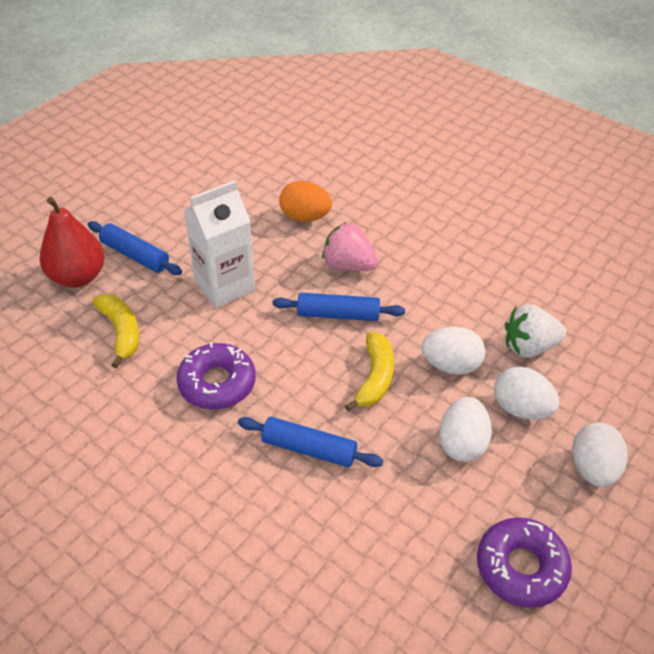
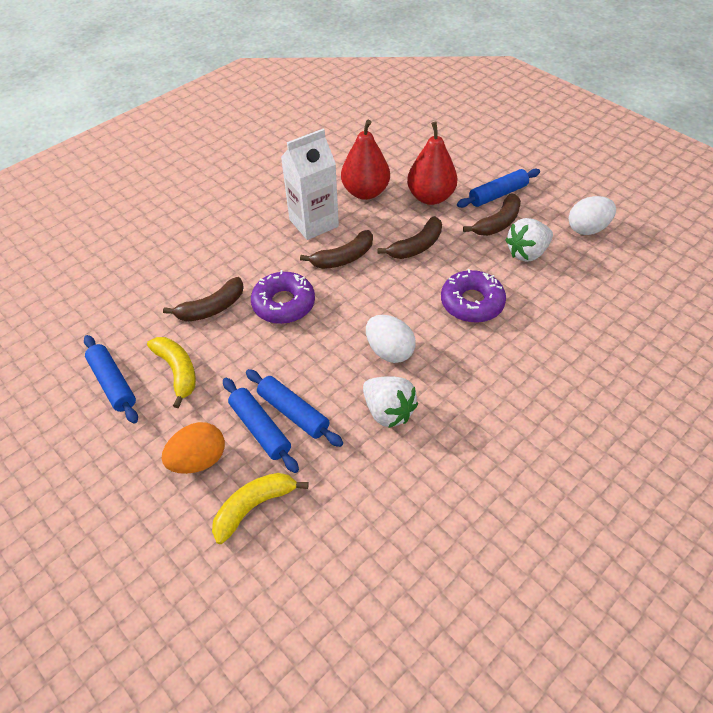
blue rolling pin: 3 -> 4
brown banana: 0 -> 4
pink strawberry: 1 -> 0
red pear: 1 -> 2
white egg: 4 -> 2
white strawberry: 1 -> 2

